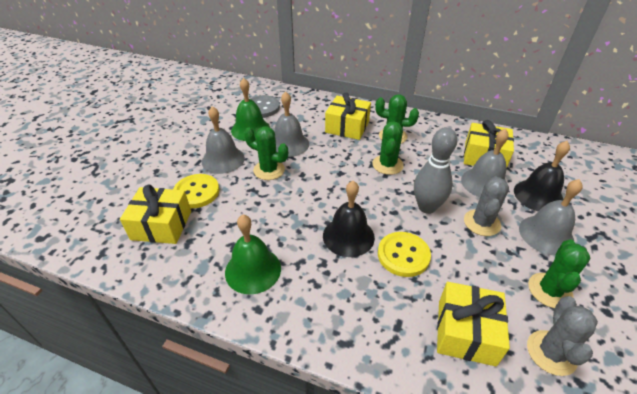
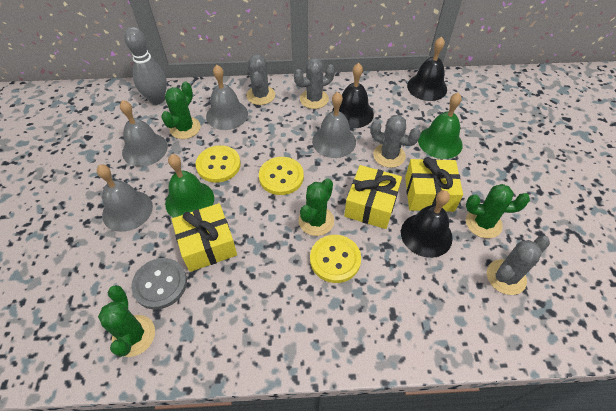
black bell: 2 -> 3
grey cactus: 2 -> 4
yellow button: 2 -> 3
yellow gift: 4 -> 3

